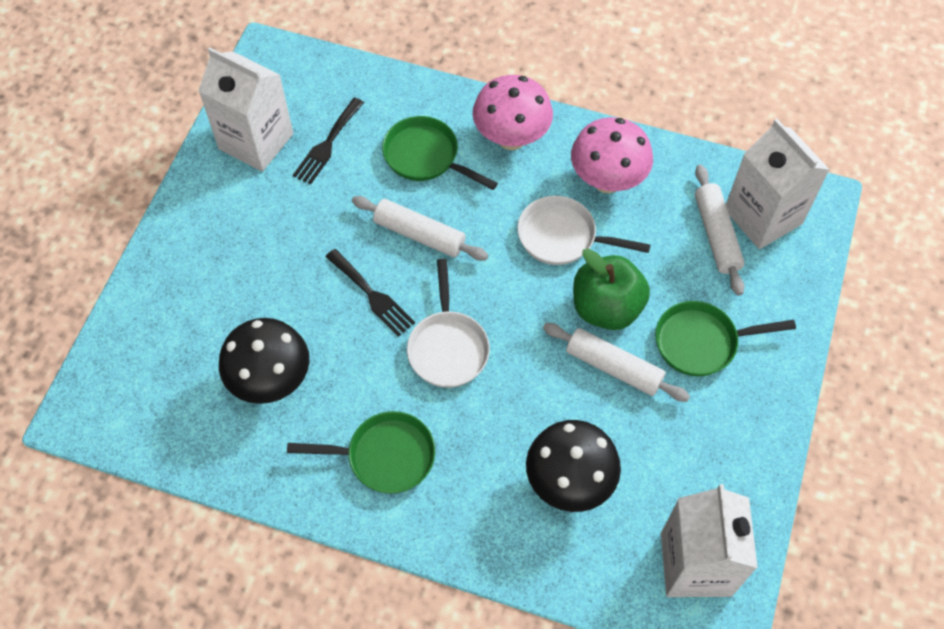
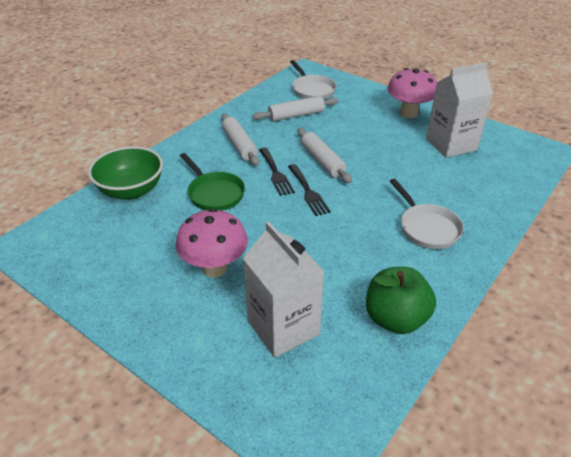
black mushroom: 2 -> 0
green bowl: 0 -> 1
green pan: 3 -> 1
white carton: 3 -> 2

